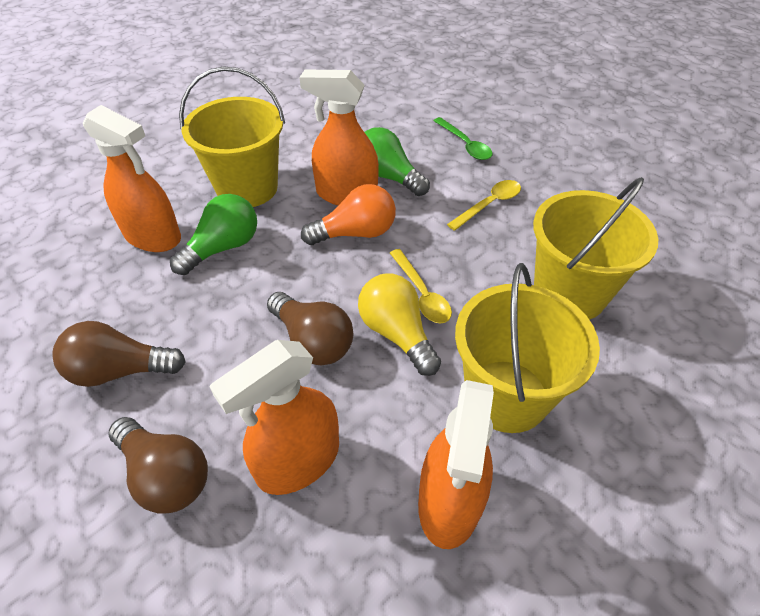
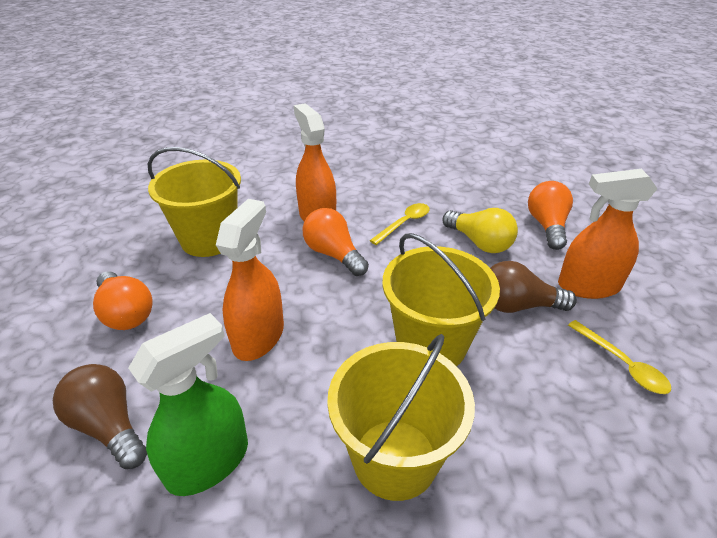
brown light bulb: 3 -> 2
green light bulb: 2 -> 0
green spoon: 1 -> 0
green spray bottle: 0 -> 1
orange light bulb: 1 -> 3
orange spray bottle: 4 -> 3

